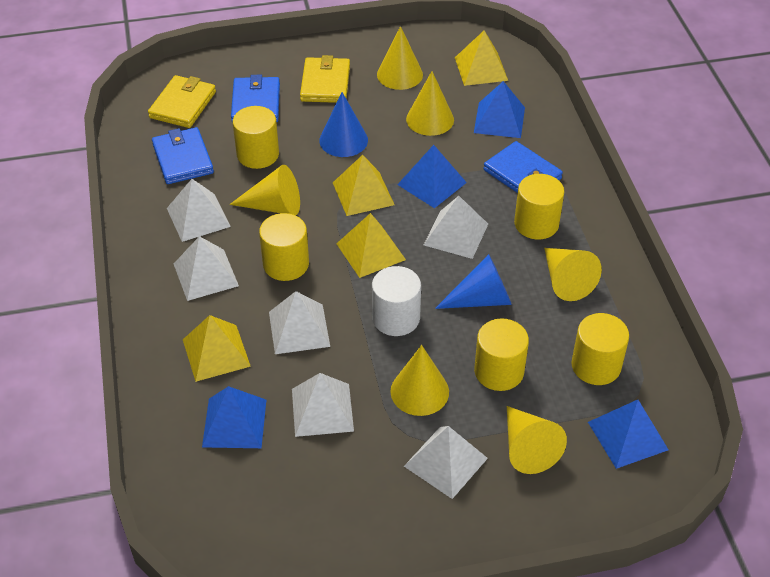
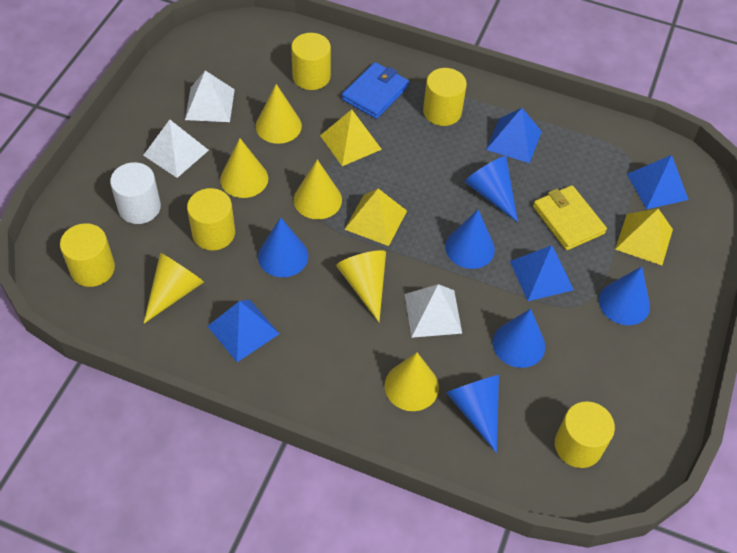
blue cone: 2 -> 6
blue wallet: 3 -> 1
white pyramid: 6 -> 3
yellow pyramid: 4 -> 3
yellow wallet: 2 -> 1

